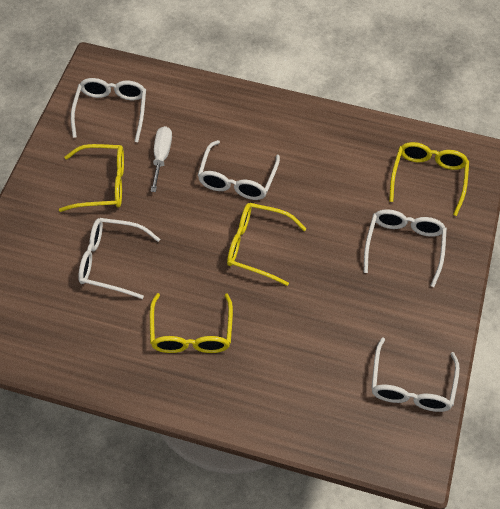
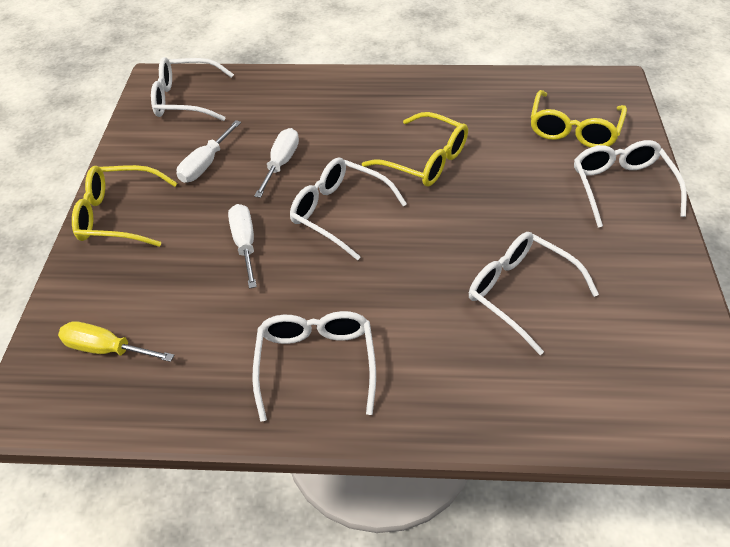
white screwdriver: 1 -> 3
yellow glasses: 4 -> 3
yellow screwdriver: 0 -> 1

